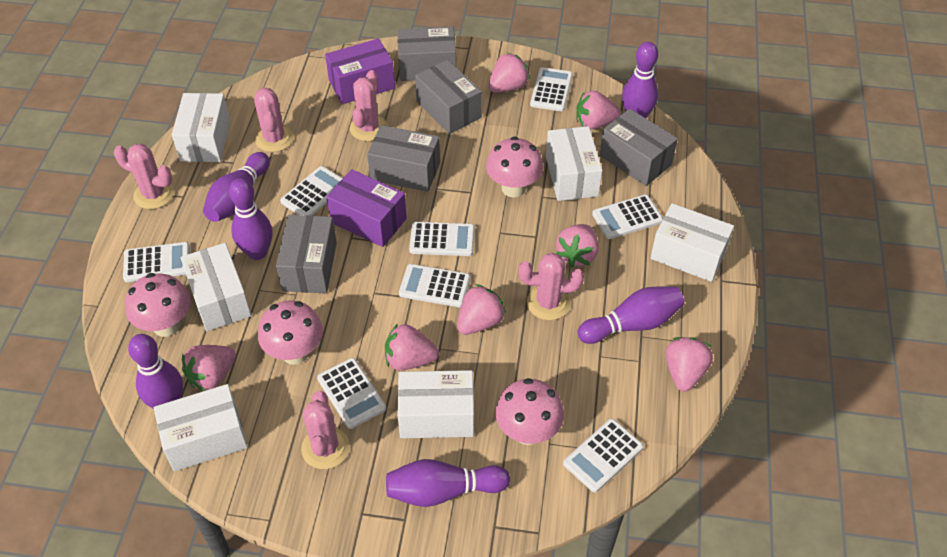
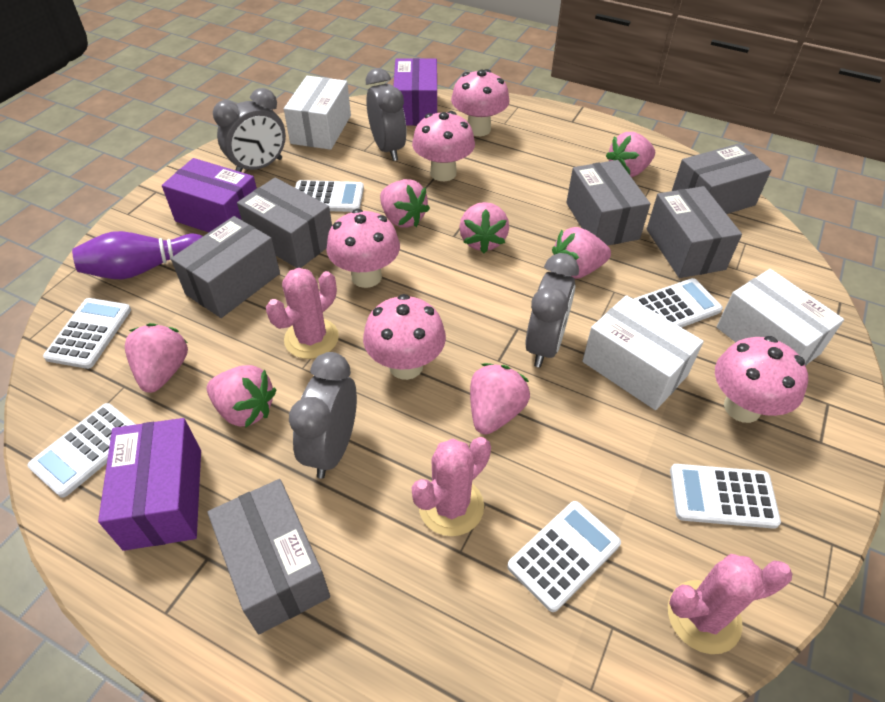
grey box: 5 -> 6
grey clock: 0 -> 4
pink cactus: 5 -> 3
pink mushroom: 4 -> 5
purple bowling pin: 6 -> 1
purple box: 2 -> 3
white box: 6 -> 3
white calculator: 8 -> 6

